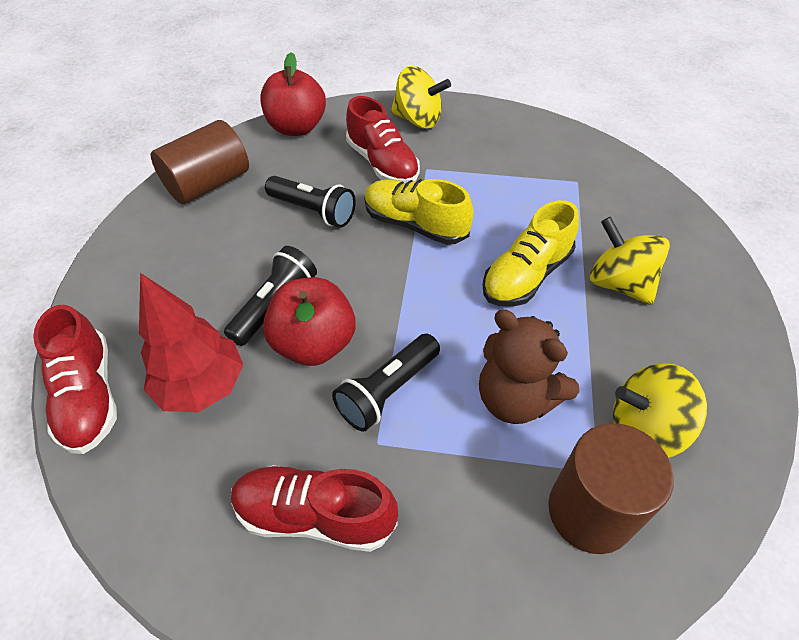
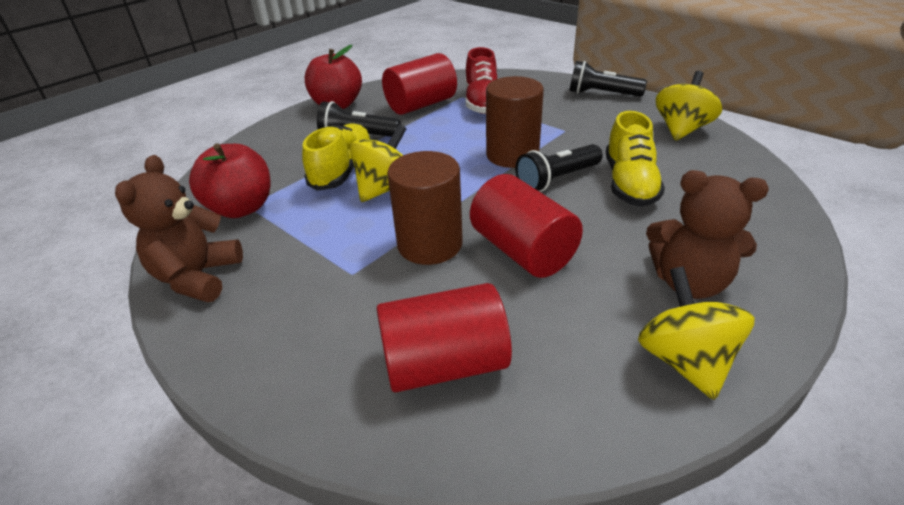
brown teddy bear: 1 -> 2
red cylinder: 0 -> 3
red shoe: 3 -> 1
red tree: 1 -> 0

